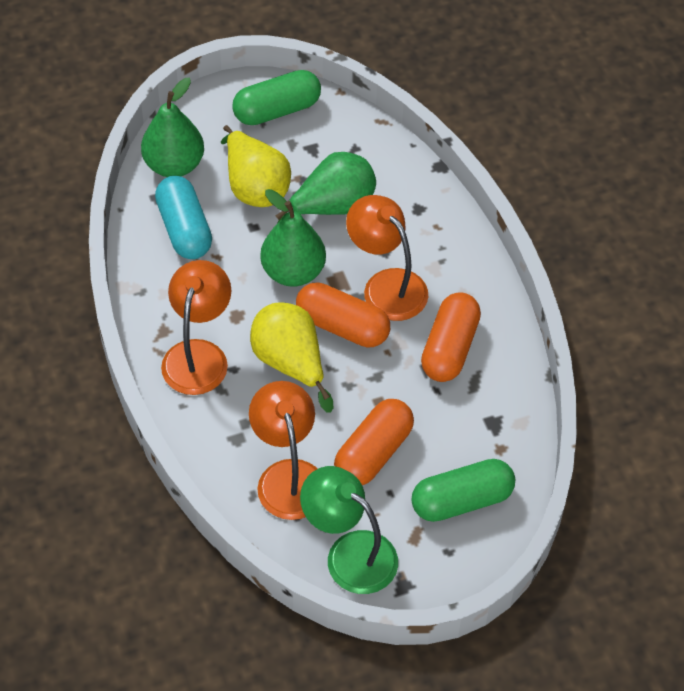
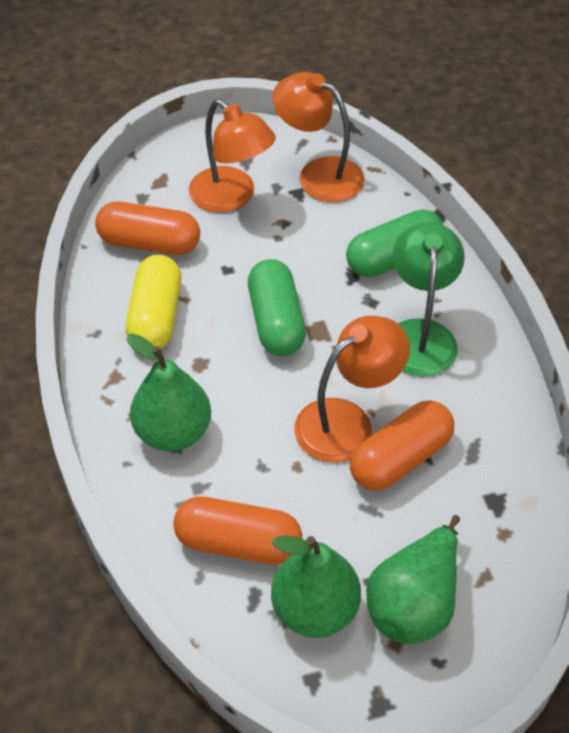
turquoise capsule: 1 -> 0
yellow capsule: 0 -> 1
yellow pear: 2 -> 0

